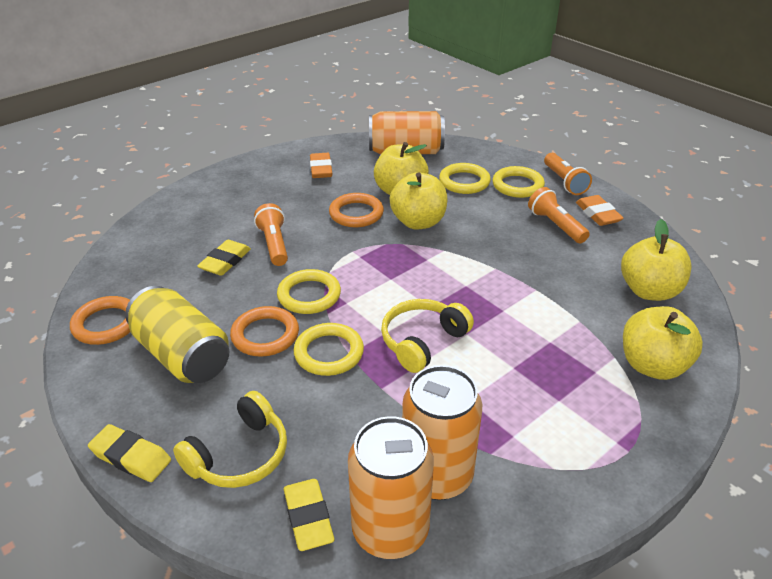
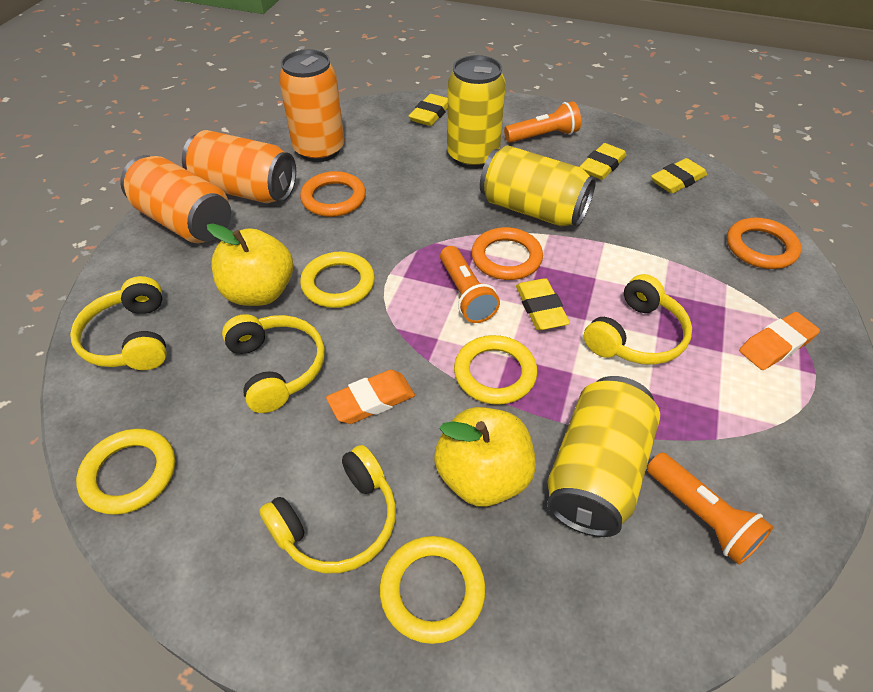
yellow apple: 4 -> 2
yellow can: 1 -> 3
yellow eraser: 3 -> 4
yellow headphones: 2 -> 4

